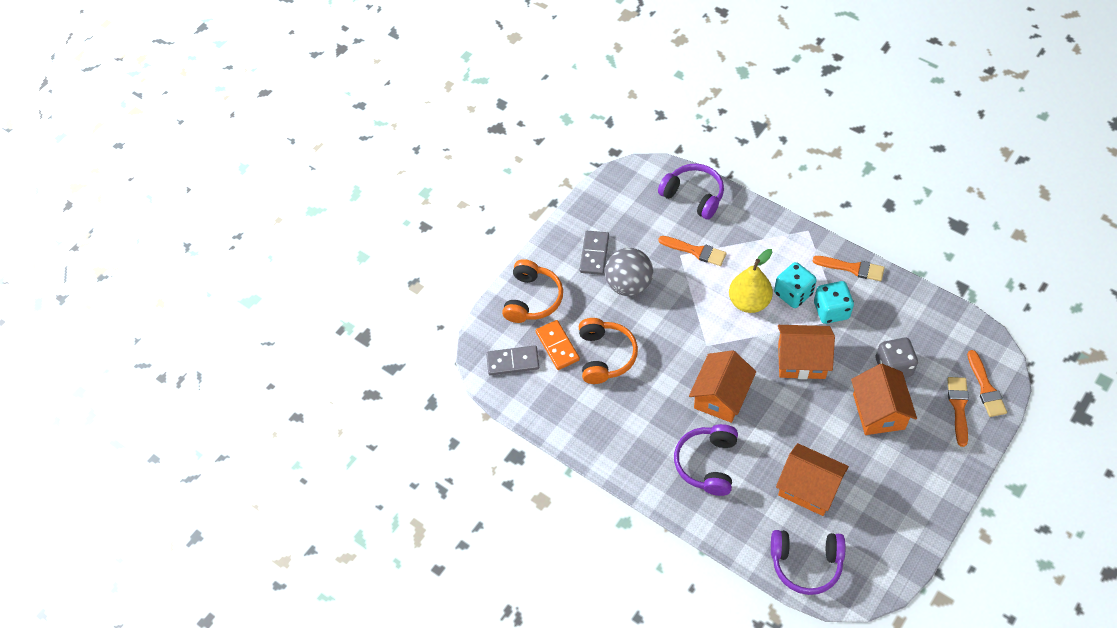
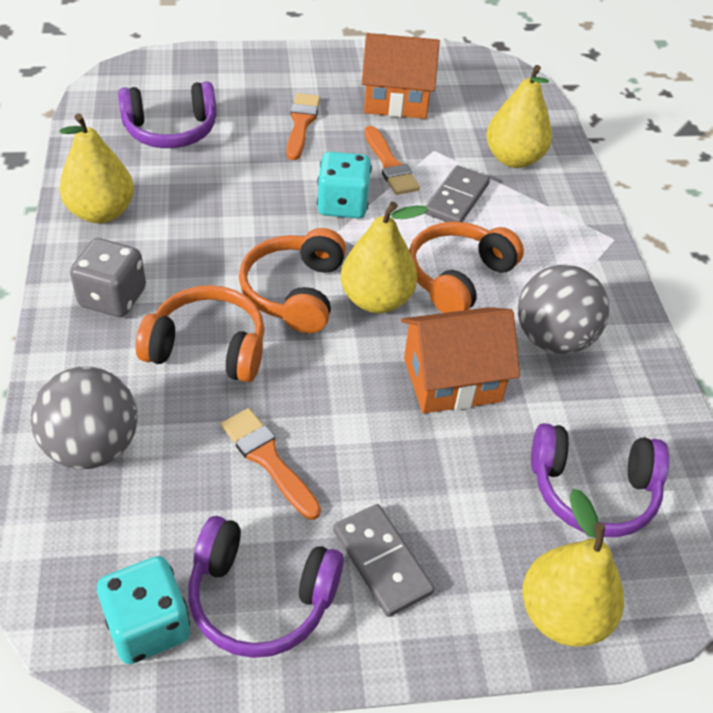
grey ball: 1 -> 2
orange brush: 4 -> 3
orange domino: 1 -> 0
orange headphones: 2 -> 3
orange house: 4 -> 2
yellow pear: 1 -> 4

